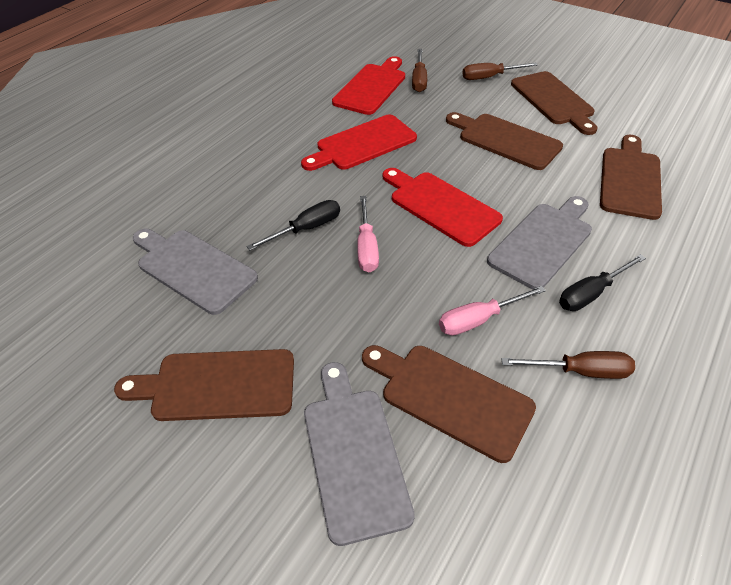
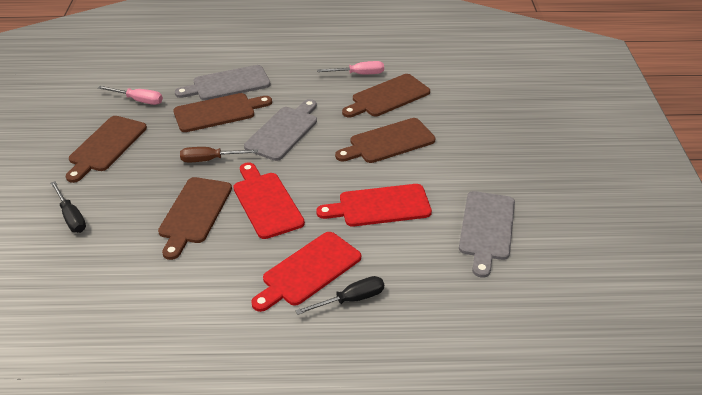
brown screwdriver: 3 -> 1

